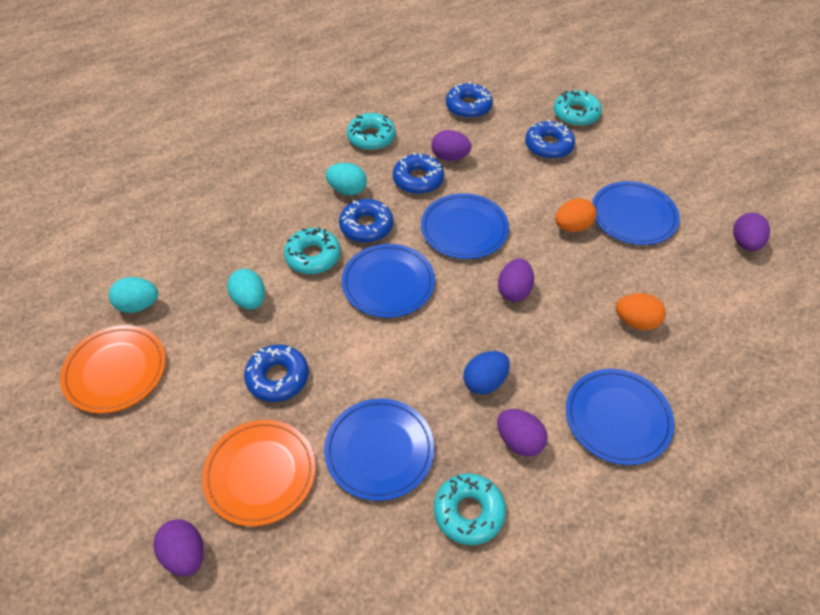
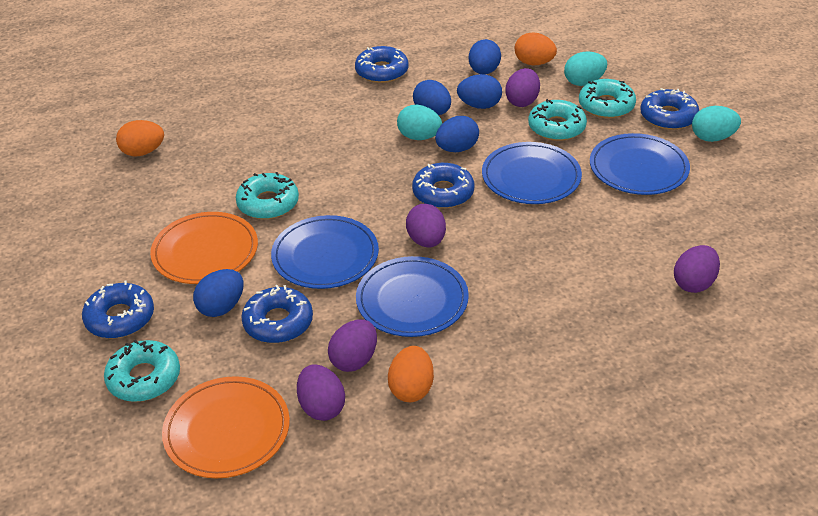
blue egg: 1 -> 5
blue plate: 5 -> 4
orange egg: 2 -> 3

